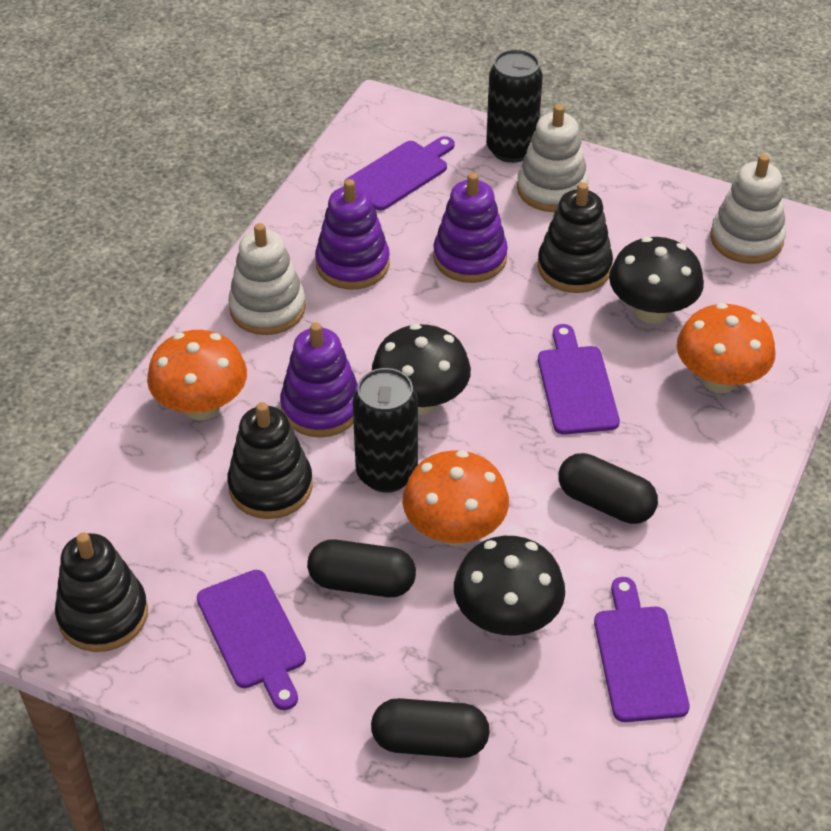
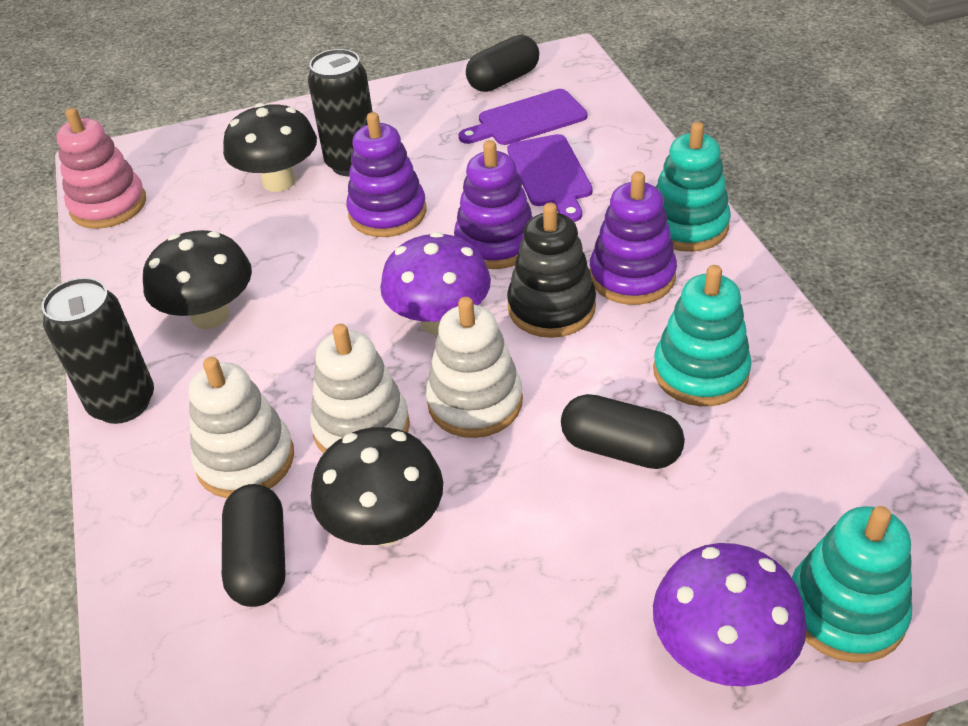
black stacking toy: 3 -> 1
orange mushroom: 3 -> 0
pink stacking toy: 0 -> 1
purple cutting board: 4 -> 2
purple mushroom: 0 -> 2
turquoise stacking toy: 0 -> 3

